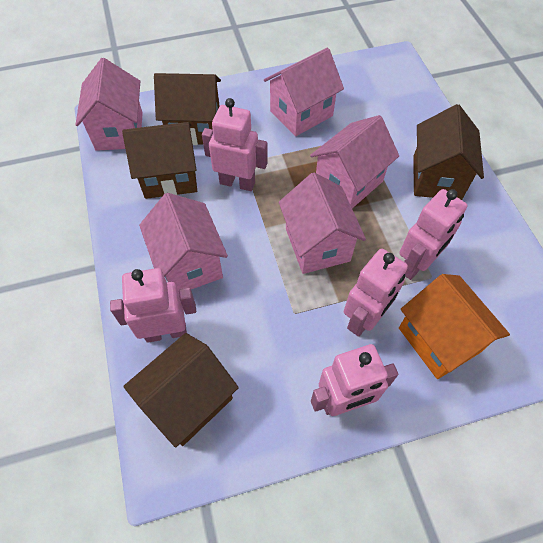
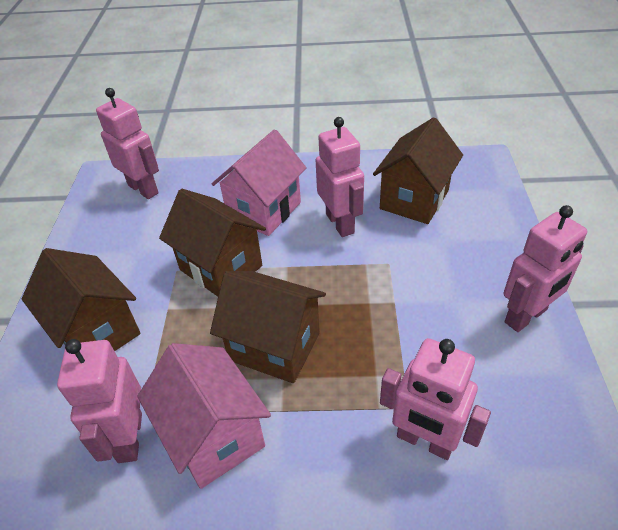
orange house: 1 -> 0
pink house: 5 -> 2

